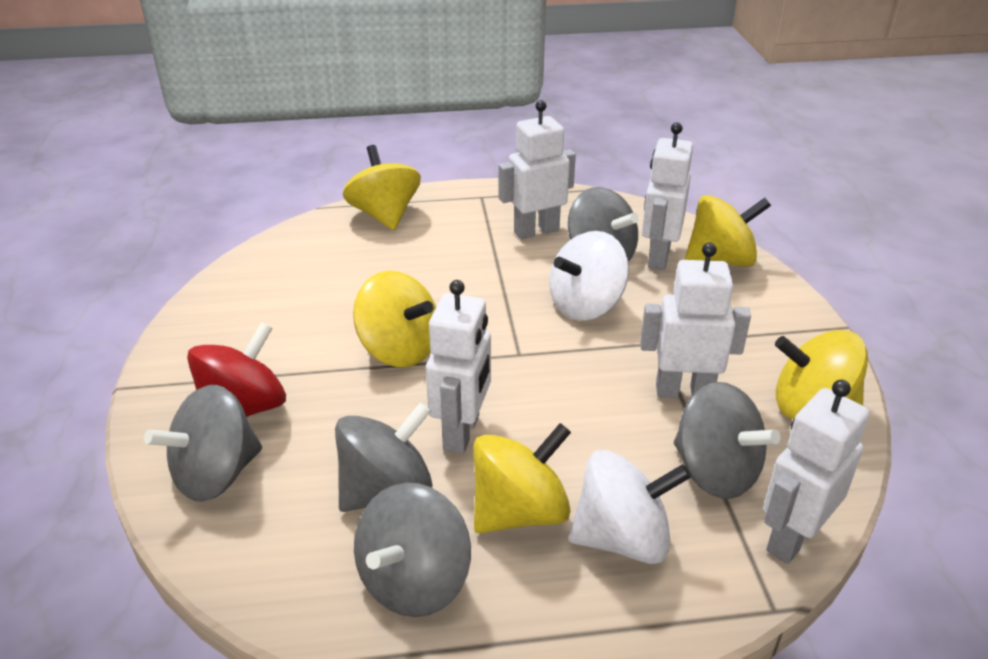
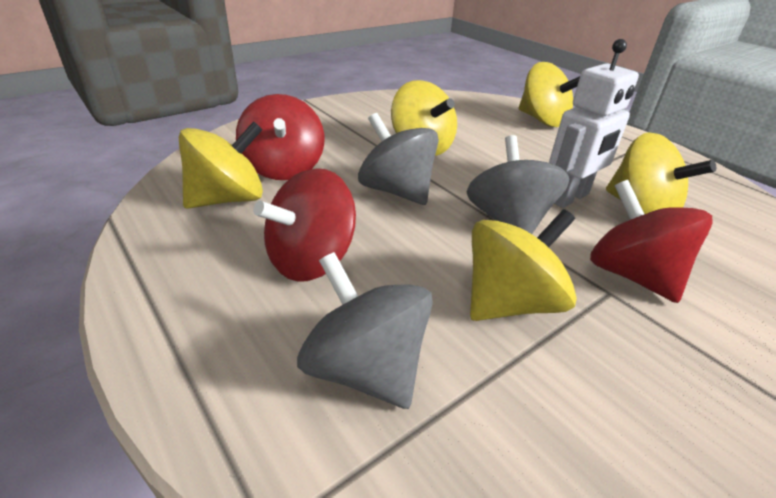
grey spinning top: 5 -> 3
red spinning top: 1 -> 3
white robot: 5 -> 1
white spinning top: 2 -> 0

